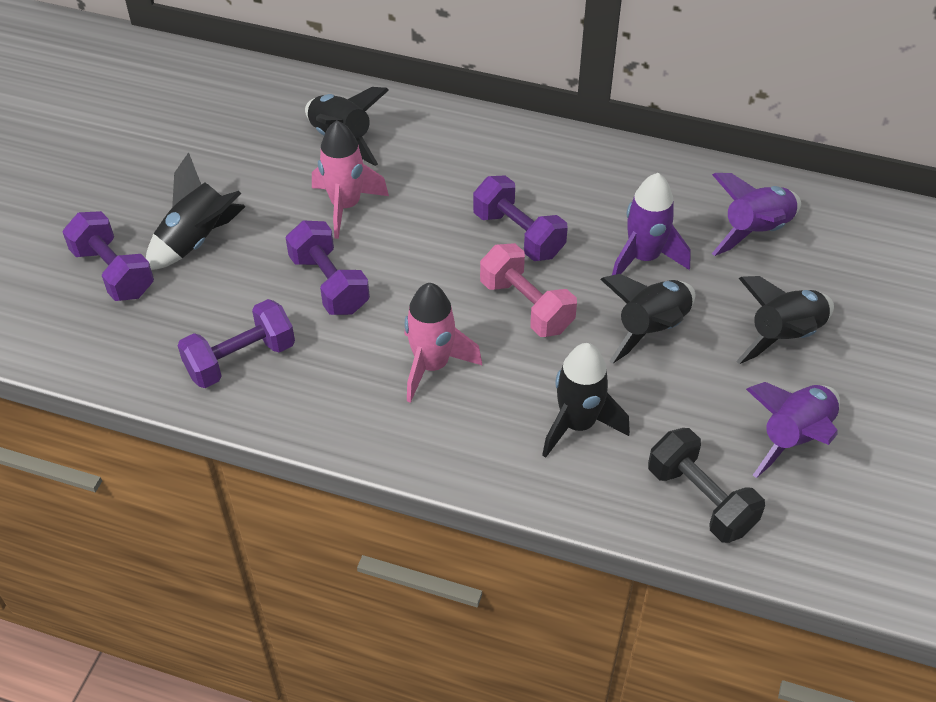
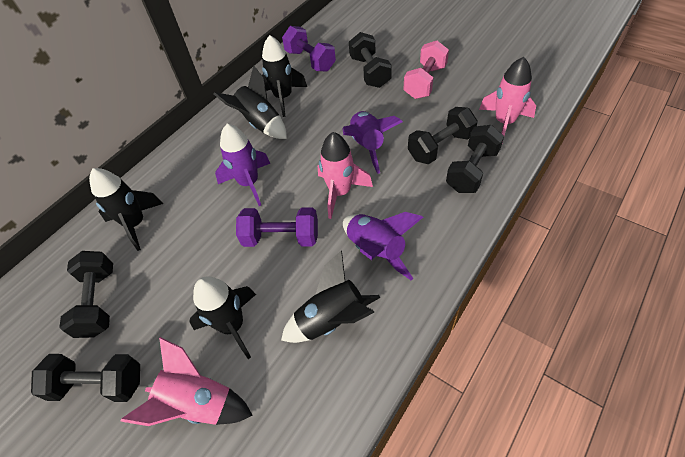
black dumbbell: 1 -> 5
pink rocket: 2 -> 3
purple dumbbell: 4 -> 2

